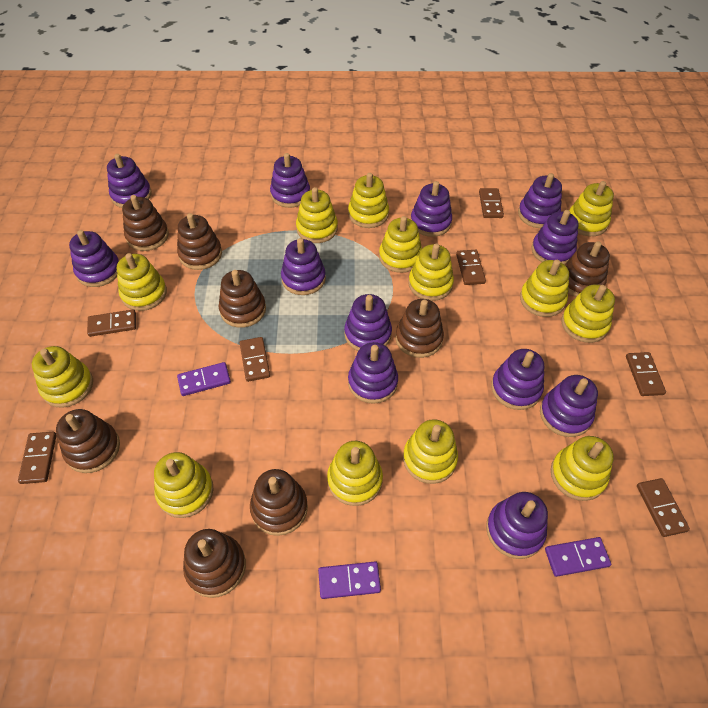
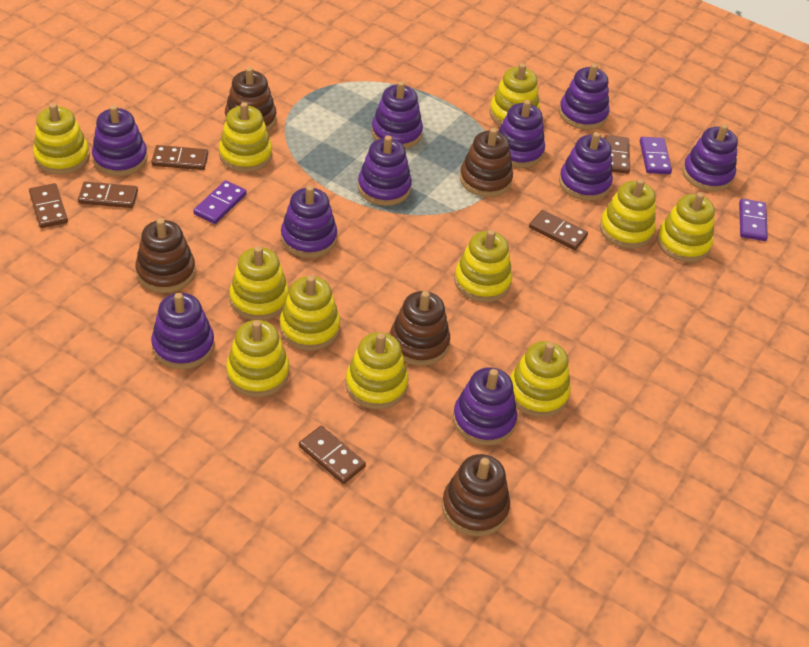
brown domino: 7 -> 6
brown stacking toy: 8 -> 5
purple stacking toy: 12 -> 10
yellow stacking toy: 13 -> 11

